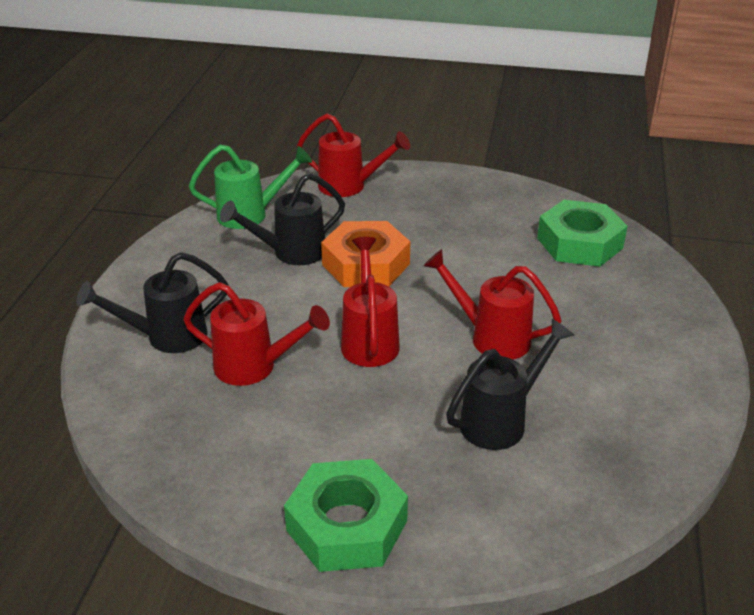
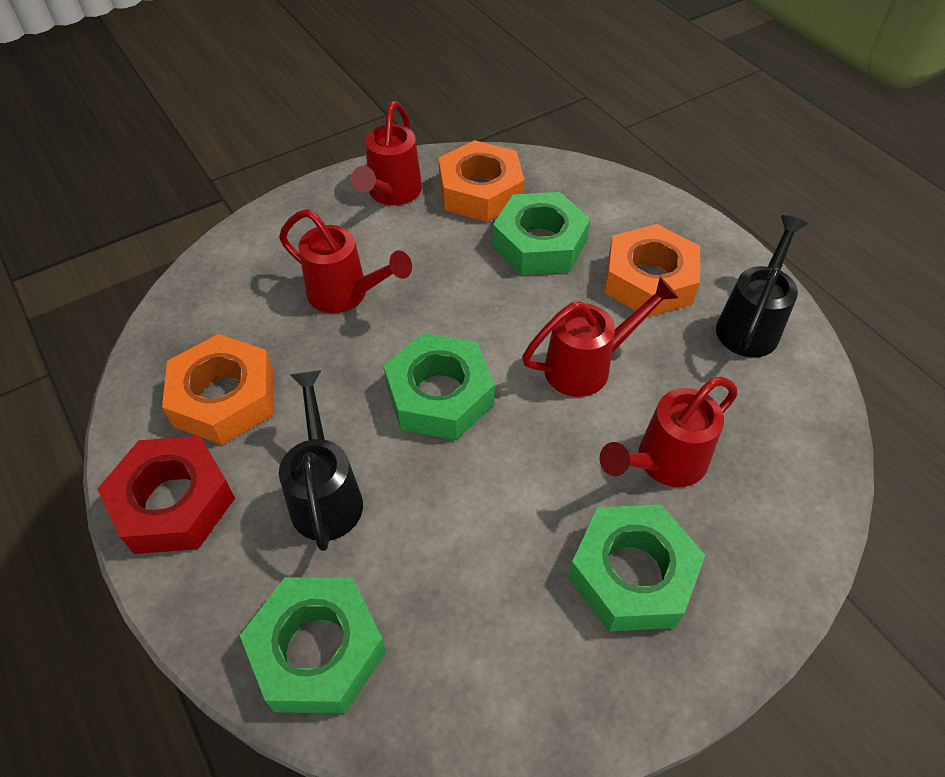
black watering can: 3 -> 2
green nut: 2 -> 4
green watering can: 1 -> 0
orange nut: 1 -> 3
red nut: 0 -> 1

